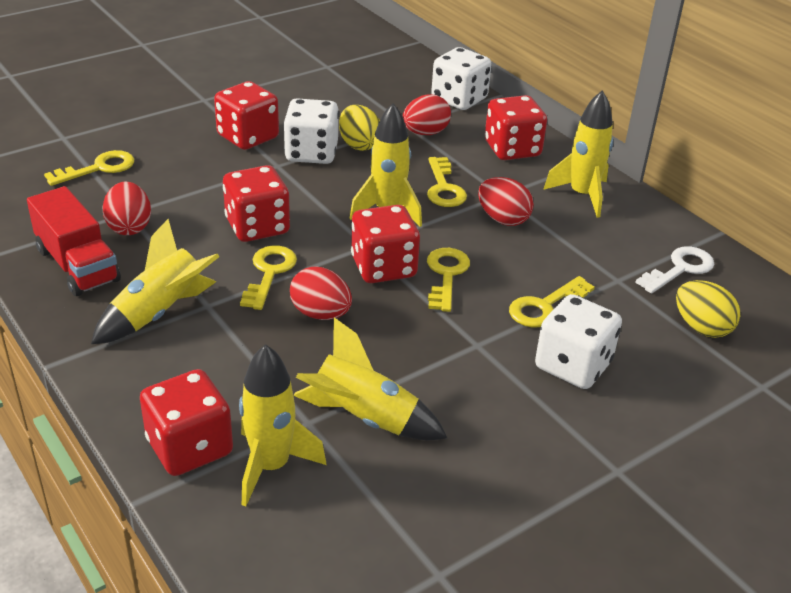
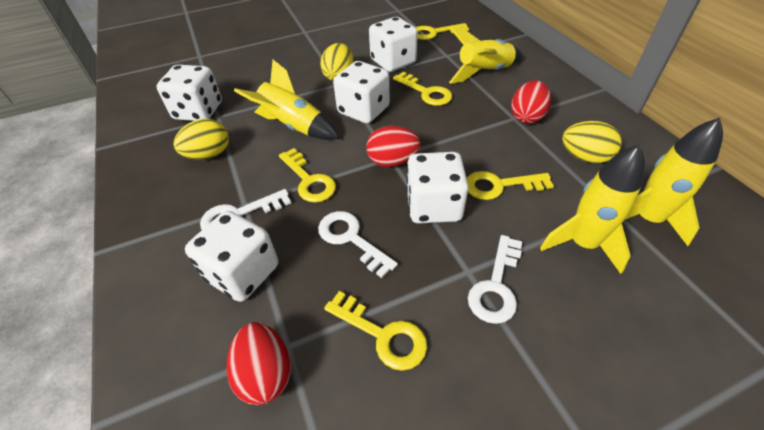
red dice: 5 -> 0
red egg: 4 -> 3
red truck: 1 -> 0
white dice: 3 -> 5
white key: 1 -> 3
yellow egg: 2 -> 3
yellow rocket: 5 -> 4

